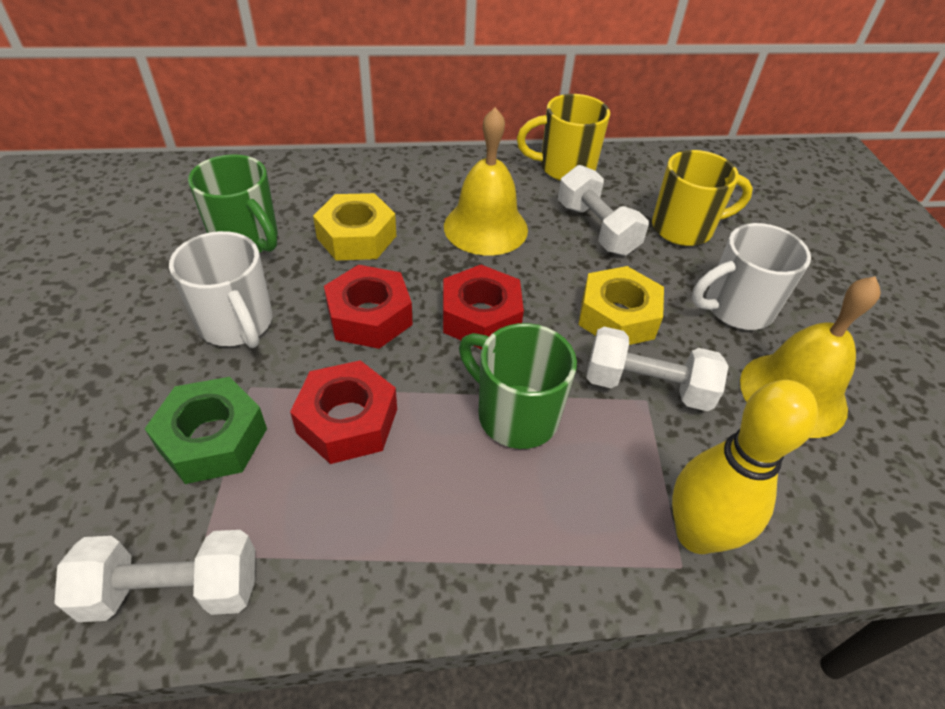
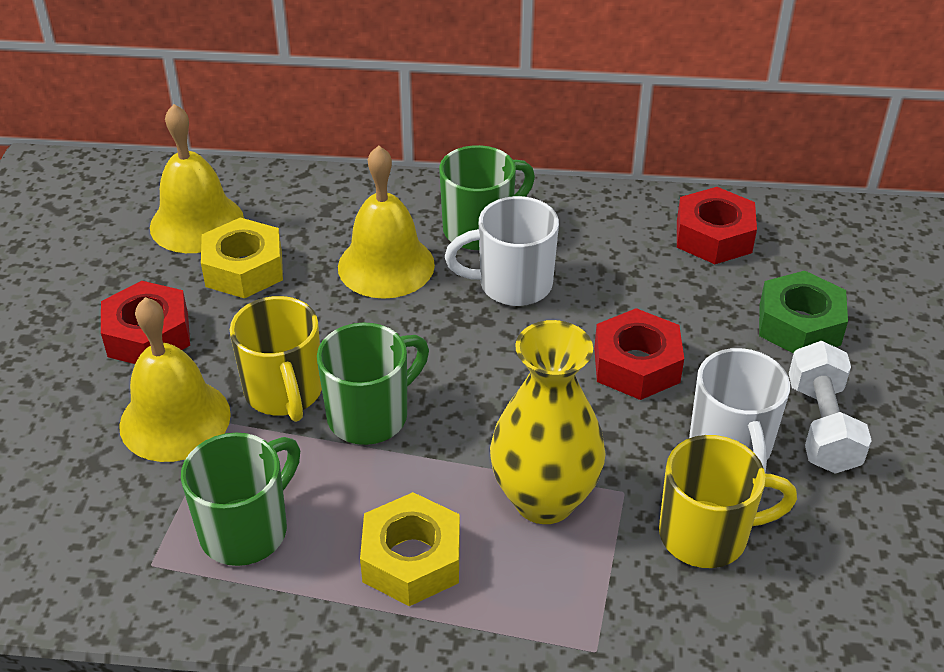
green mug: 2 -> 3
white dumbbell: 3 -> 1
yellow bell: 2 -> 3
yellow bowling pin: 1 -> 0
yellow vase: 0 -> 1

